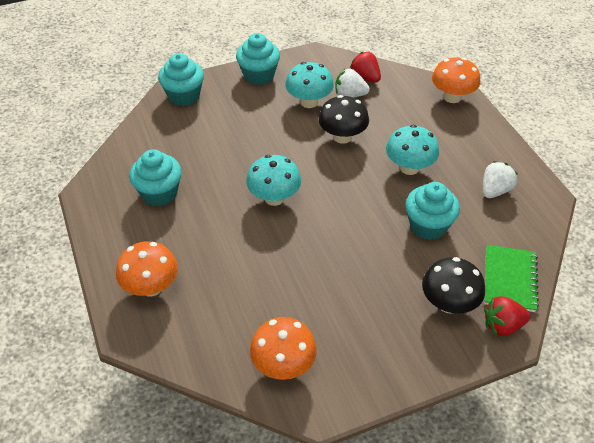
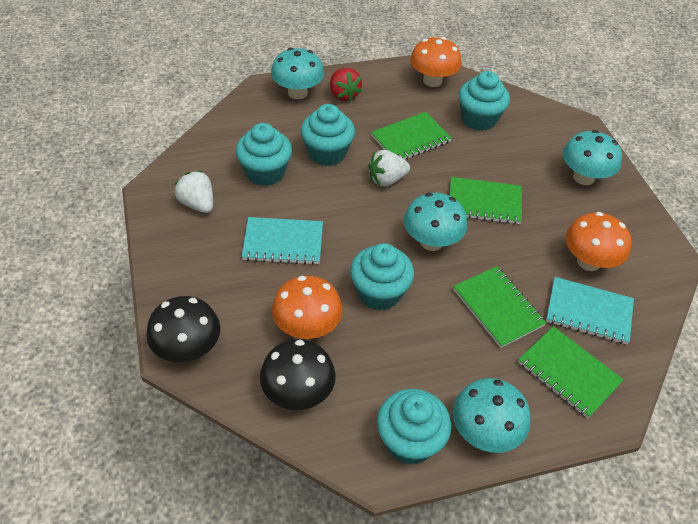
green notebook: 1 -> 4
red strawberry: 2 -> 1
turquoise cupcake: 4 -> 5
turquoise mushroom: 3 -> 4
turquoise notebook: 0 -> 2

